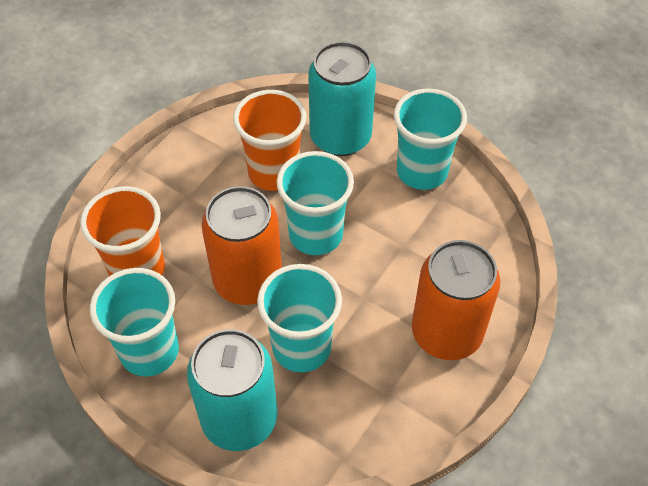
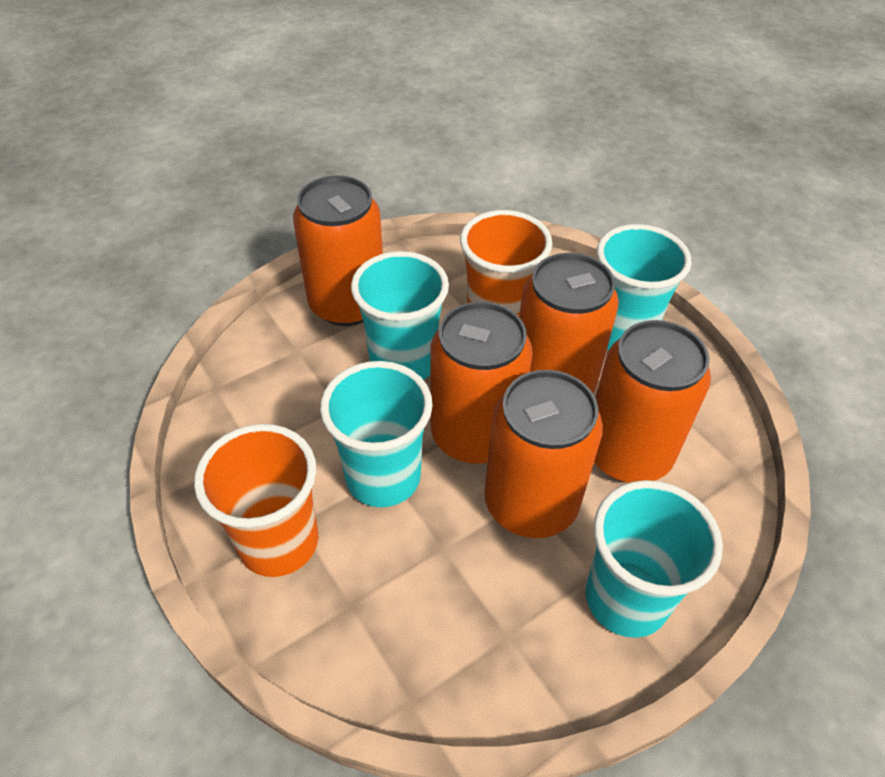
orange can: 2 -> 5
turquoise can: 2 -> 0

